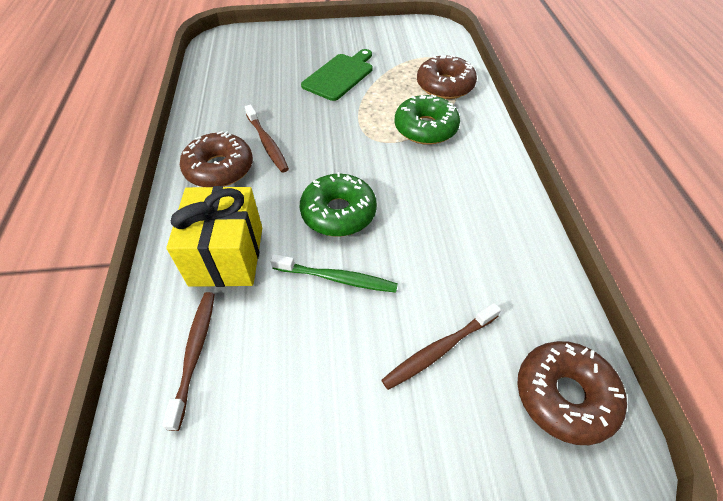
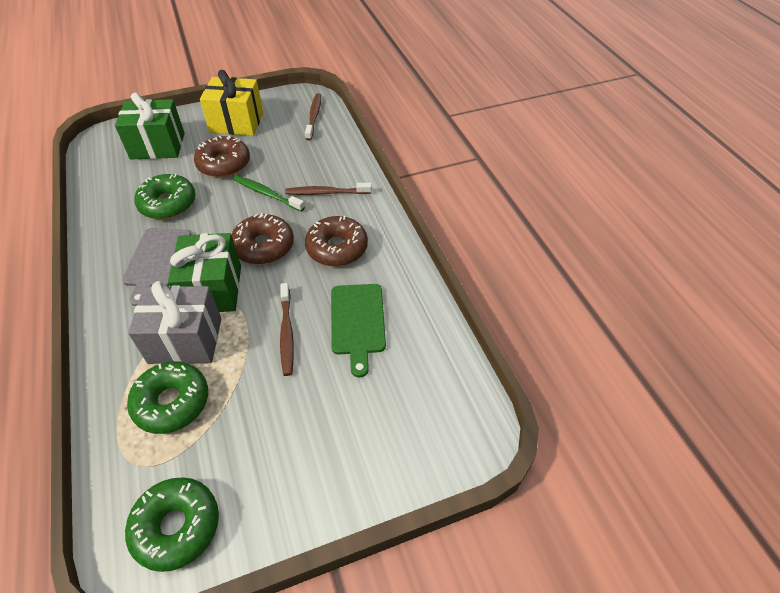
green donut: 2 -> 3
green gift: 0 -> 2
grey cutting board: 0 -> 1
grey gift: 0 -> 1

